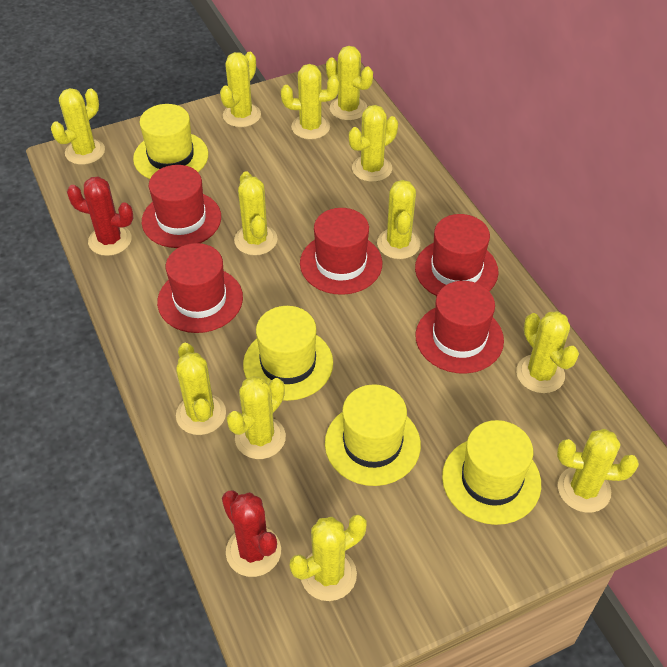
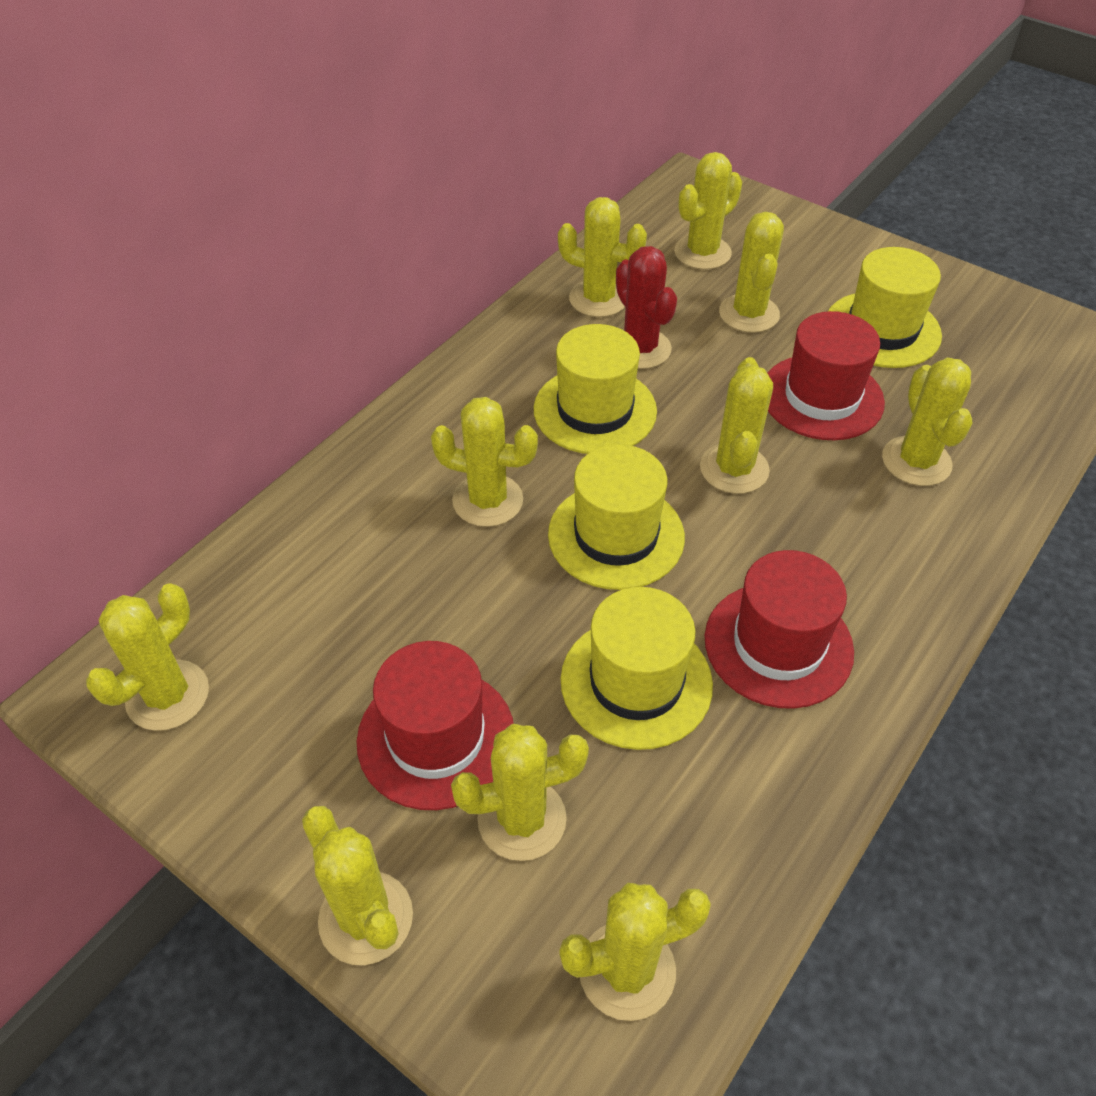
red cactus: 2 -> 1
red hat: 5 -> 3
yellow cactus: 12 -> 10

